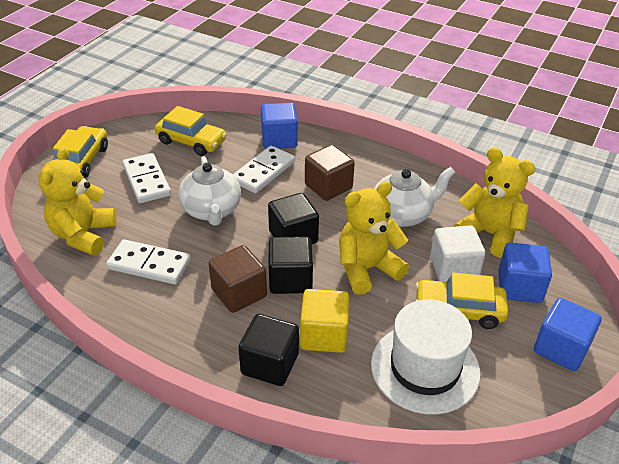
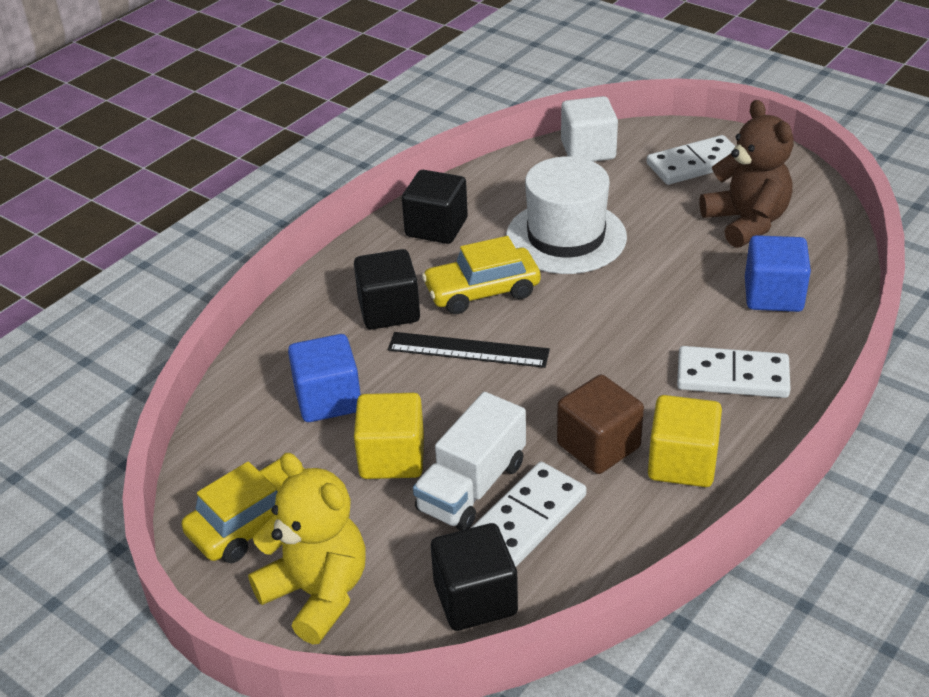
black ruler: 0 -> 1
blue cube: 3 -> 2
brown cube: 2 -> 1
brown teddy bear: 0 -> 1
white teapot: 2 -> 0
white truck: 0 -> 1
yellow car: 3 -> 2
yellow cube: 1 -> 2
yellow teddy bear: 3 -> 1

